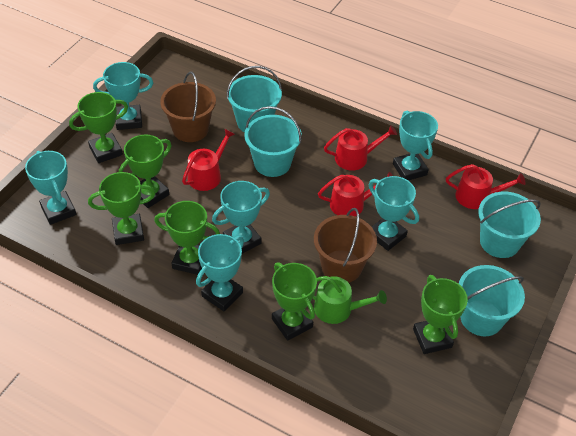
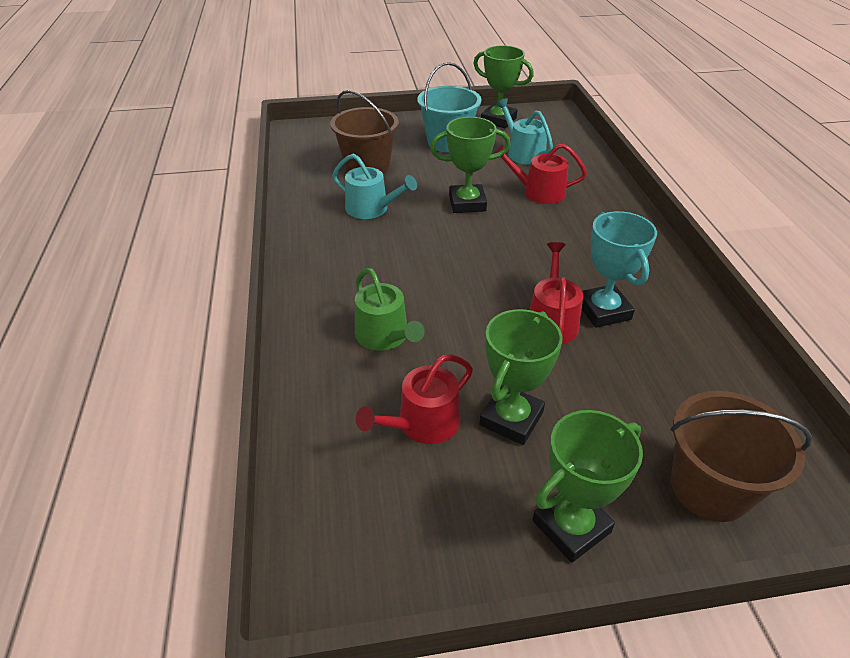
green trophy: 6 -> 4
red watering can: 4 -> 3
turquoise bucket: 4 -> 1
turquoise trophy: 6 -> 1
turquoise watering can: 0 -> 2

